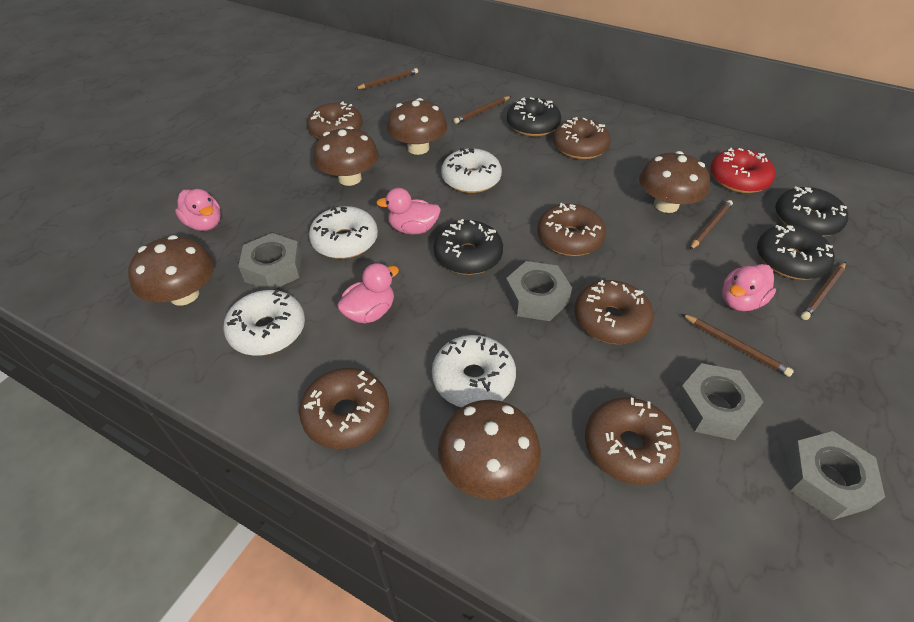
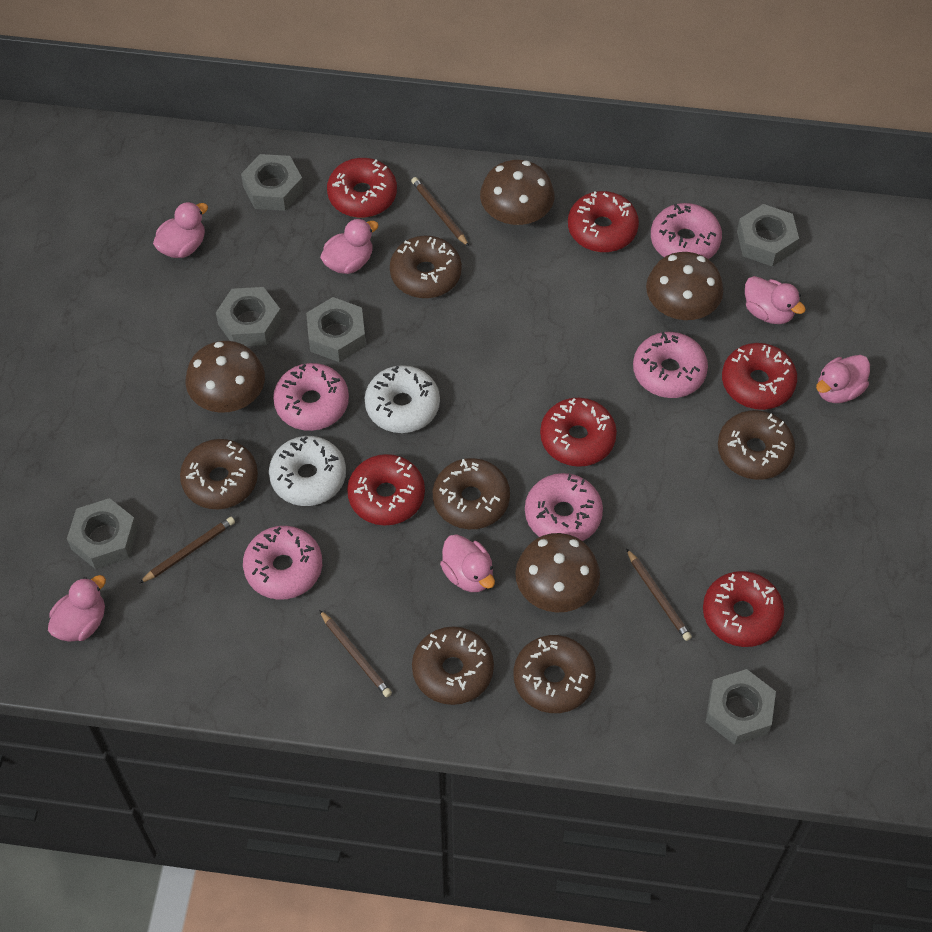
black donut: 4 -> 0
brown mushroom: 5 -> 4
brown pencil: 5 -> 4
grey nut: 4 -> 6
pink donut: 0 -> 5
pink duck: 4 -> 6
red donut: 1 -> 6
white donut: 4 -> 2

